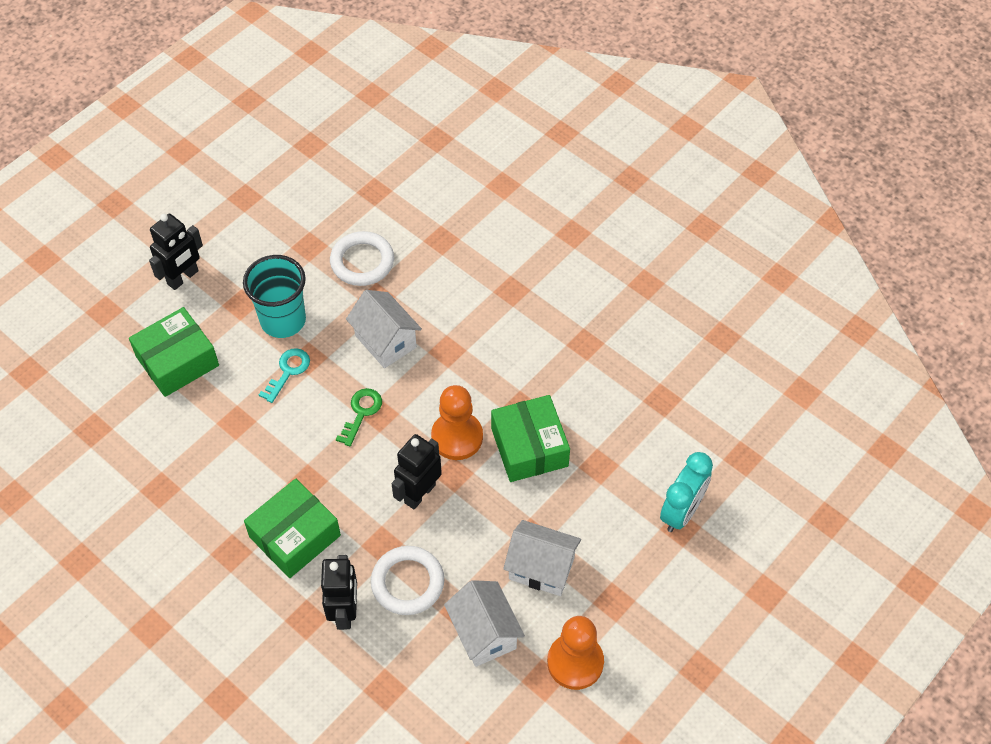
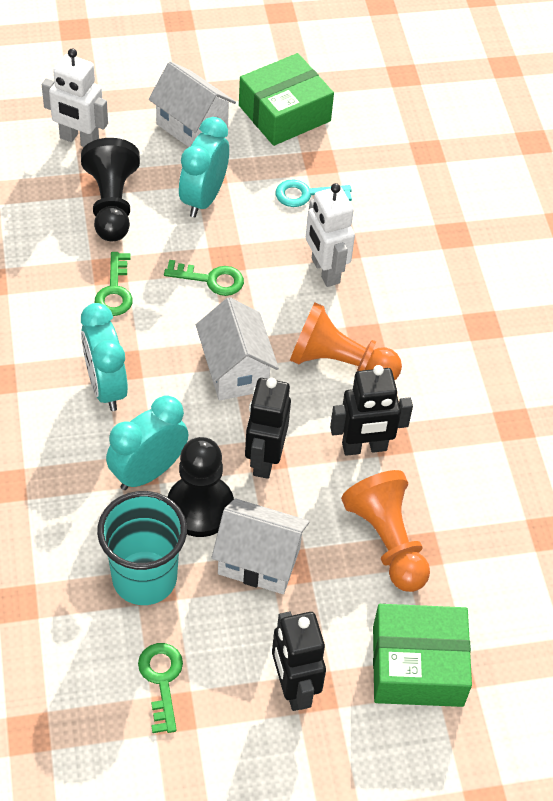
black pawn: 0 -> 2
green box: 3 -> 2
green key: 1 -> 3
turquoise clock: 1 -> 3
white ring: 2 -> 0
white robot: 0 -> 2

